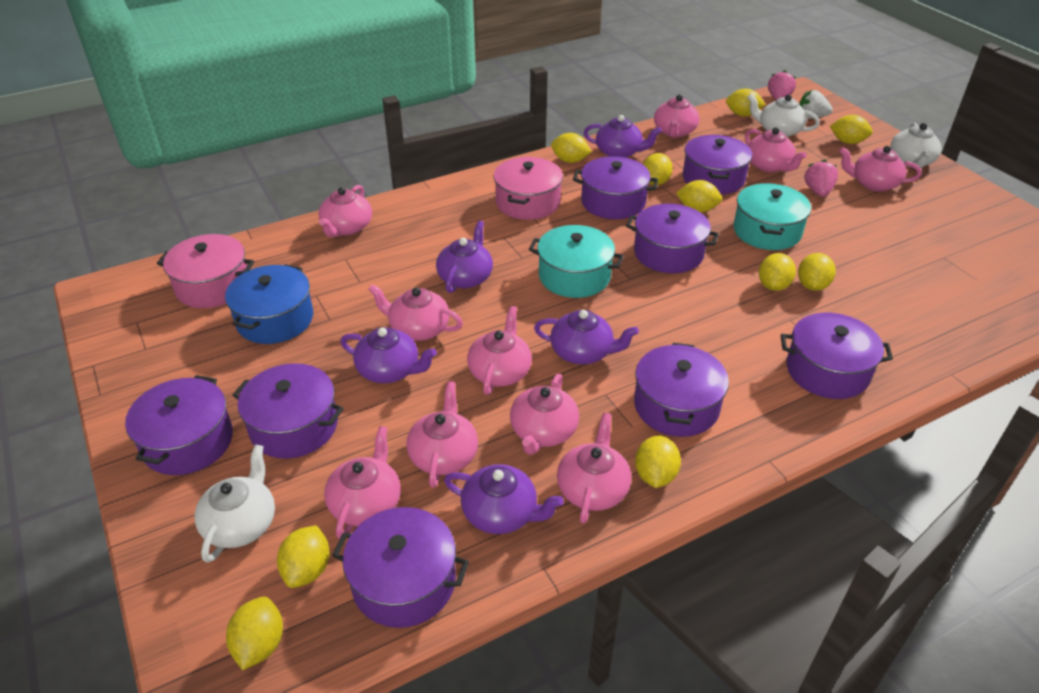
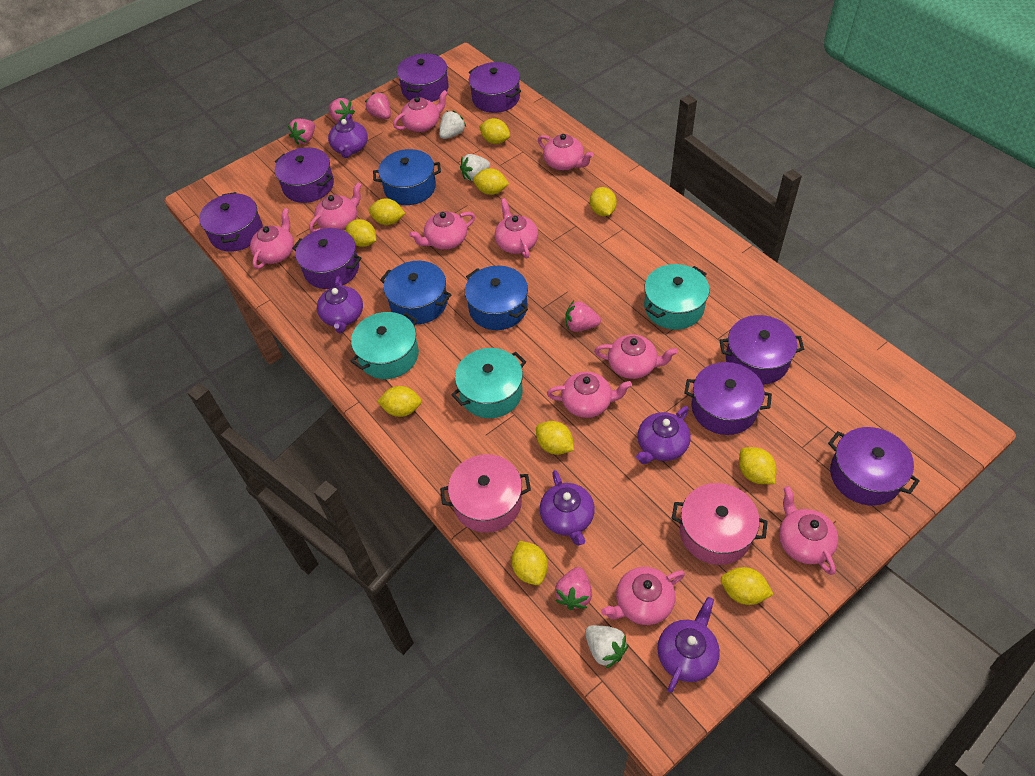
blue pot: 1 -> 3
pink strawberry: 2 -> 5
turquoise pot: 2 -> 3
white strawberry: 1 -> 3
white teapot: 3 -> 0

